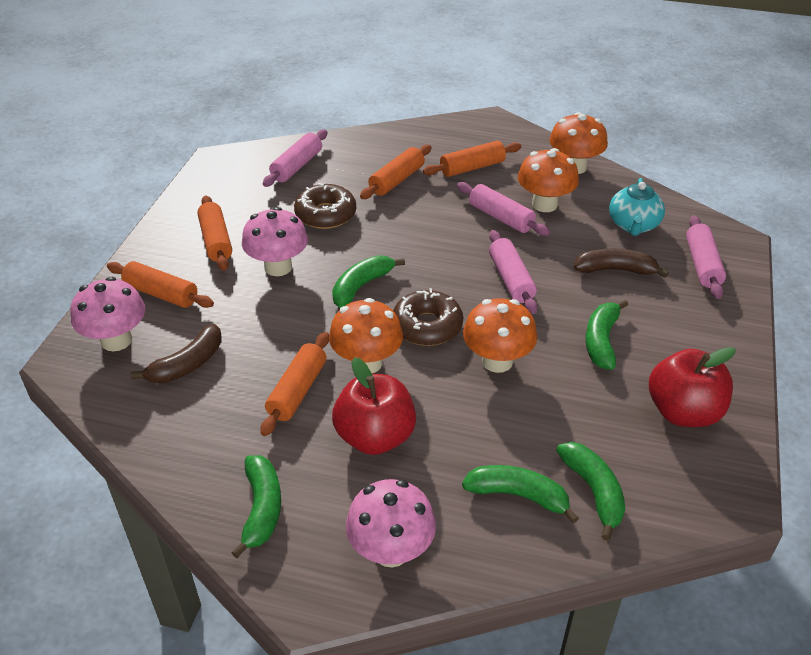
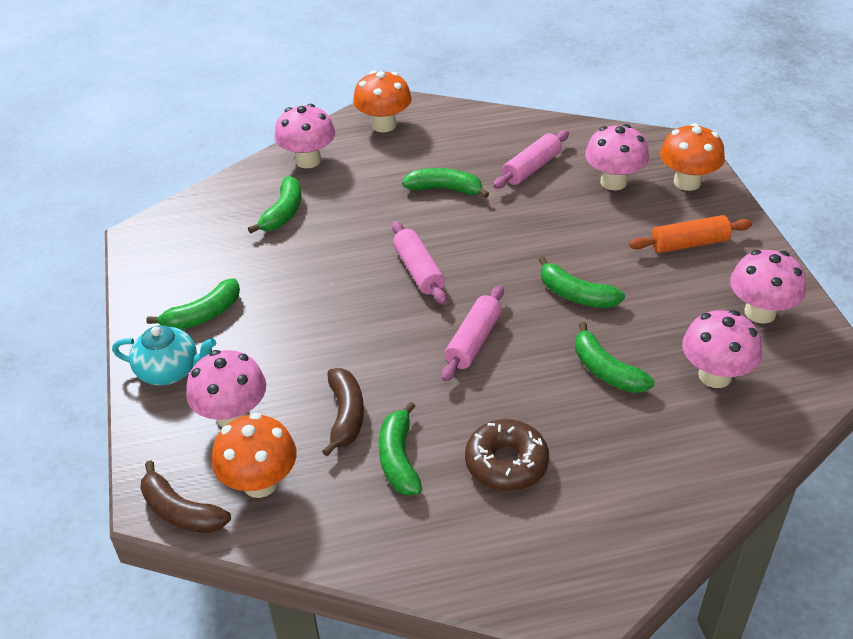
brown donut: 2 -> 1
green banana: 5 -> 6
orange mushroom: 4 -> 3
orange rolling pin: 5 -> 1
pink mushroom: 3 -> 5
pink rolling pin: 4 -> 3
red apple: 2 -> 0

